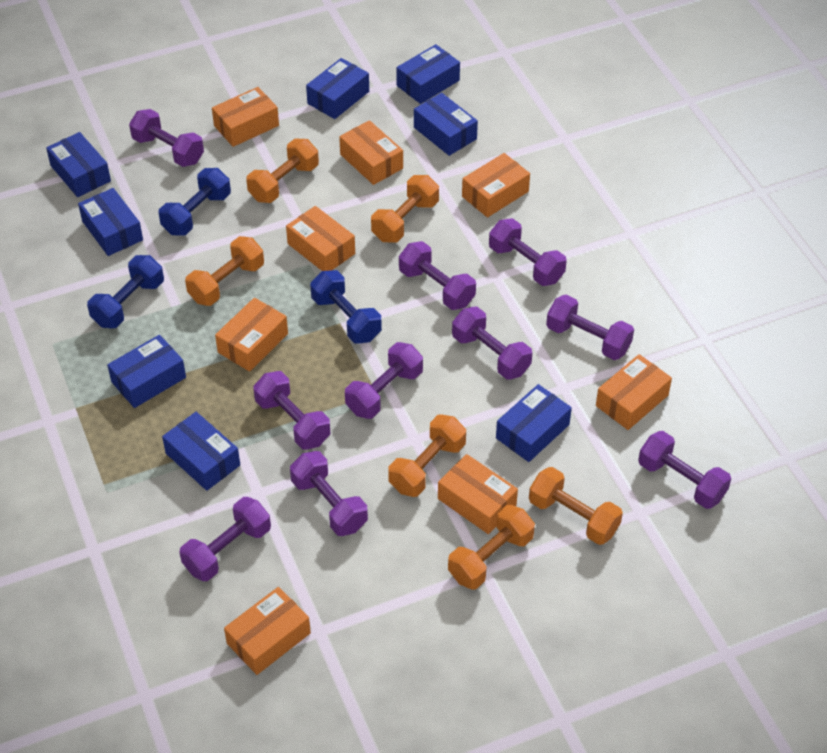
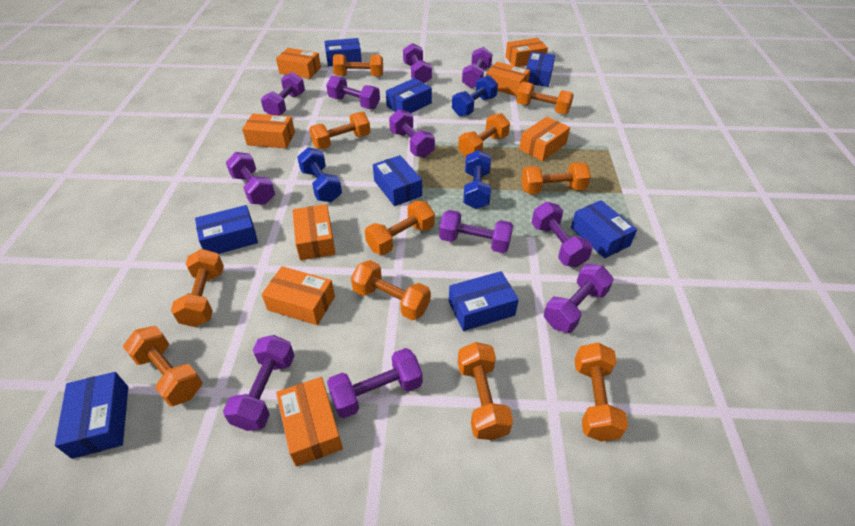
orange dumbbell: 6 -> 11
purple dumbbell: 10 -> 11

